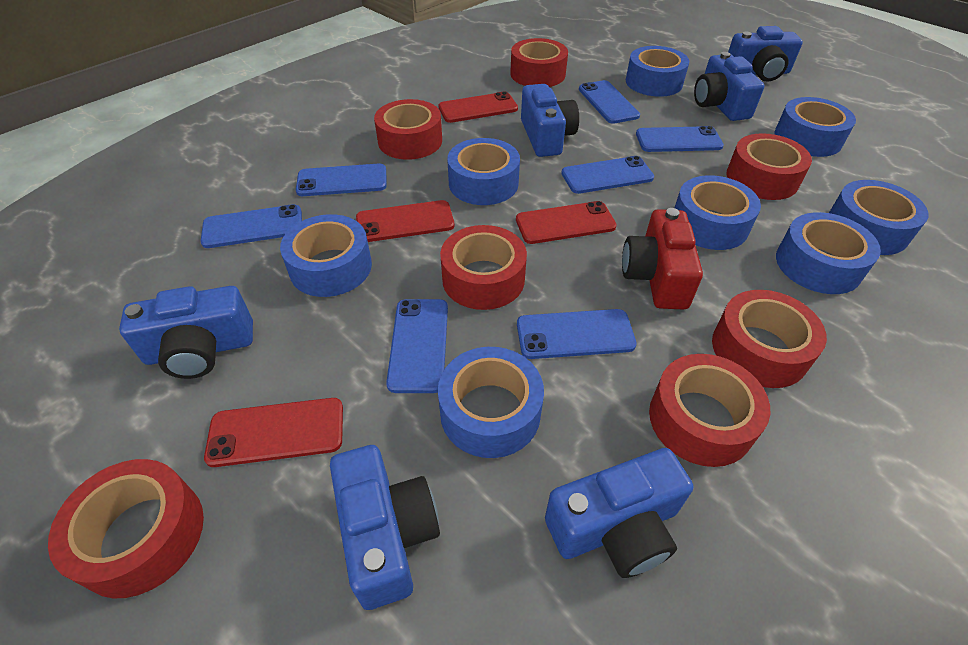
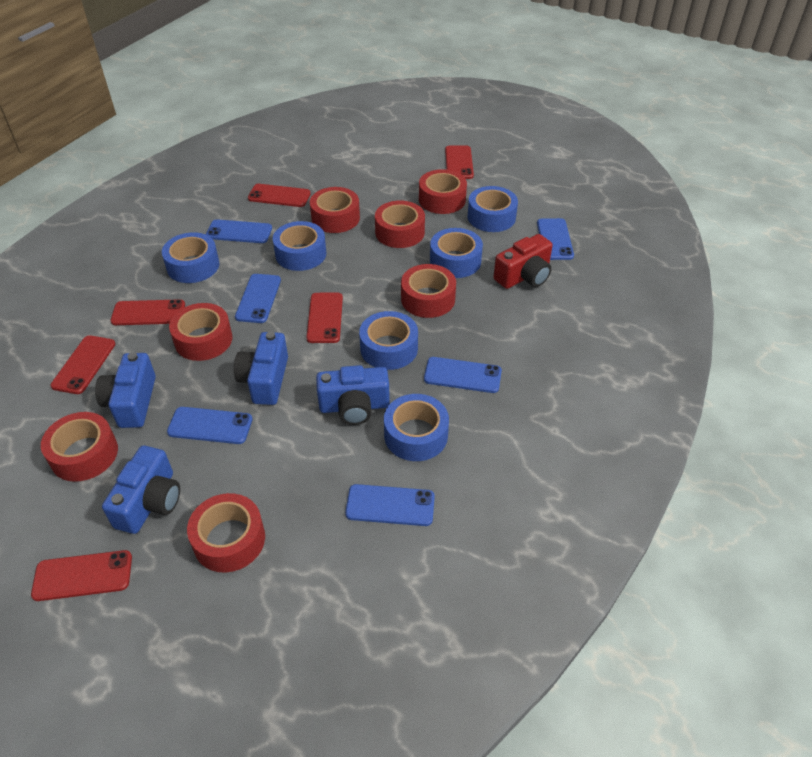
blue camera: 6 -> 4
blue phone: 7 -> 6
blue tape: 8 -> 6
red phone: 4 -> 6

